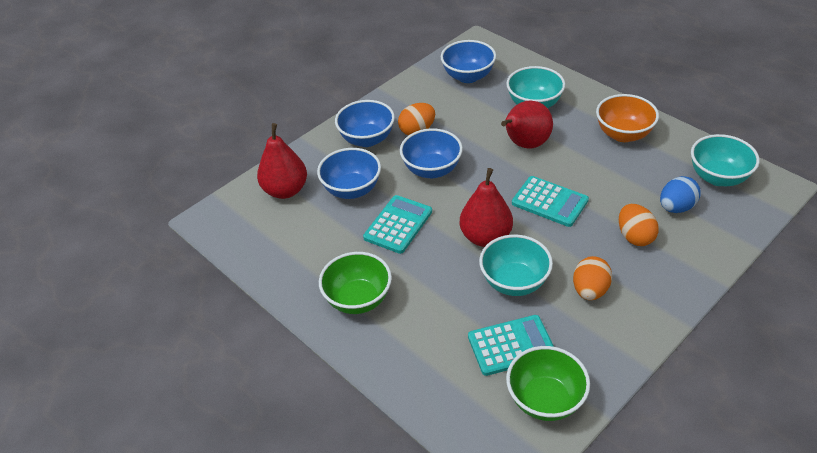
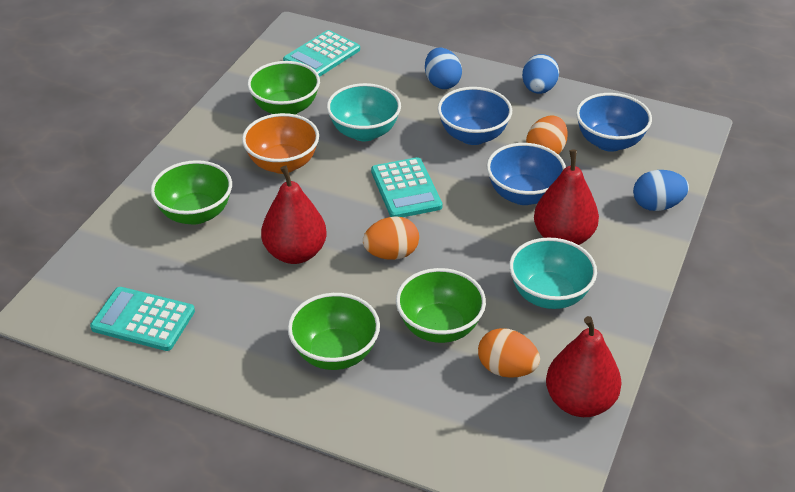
blue bowl: 4 -> 3
blue egg: 1 -> 3
green bowl: 2 -> 4
turquoise bowl: 3 -> 2

